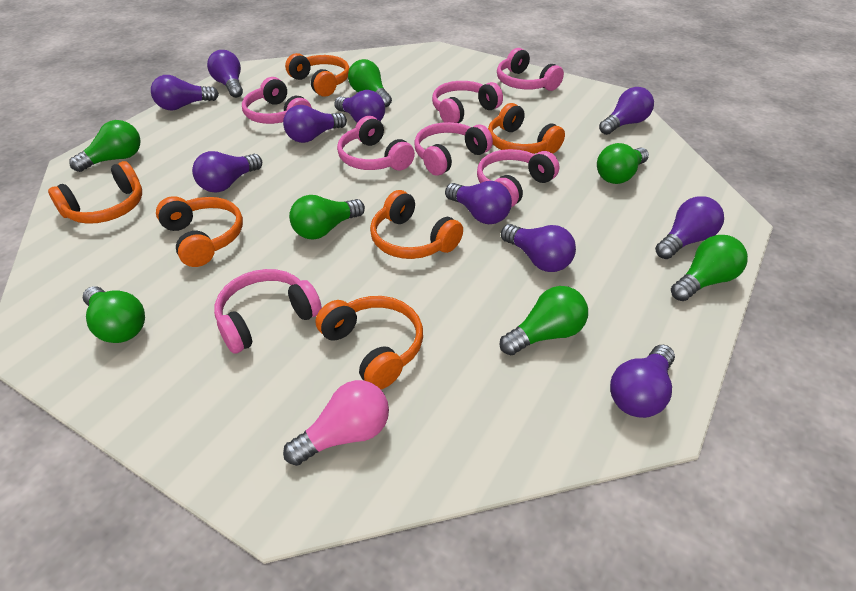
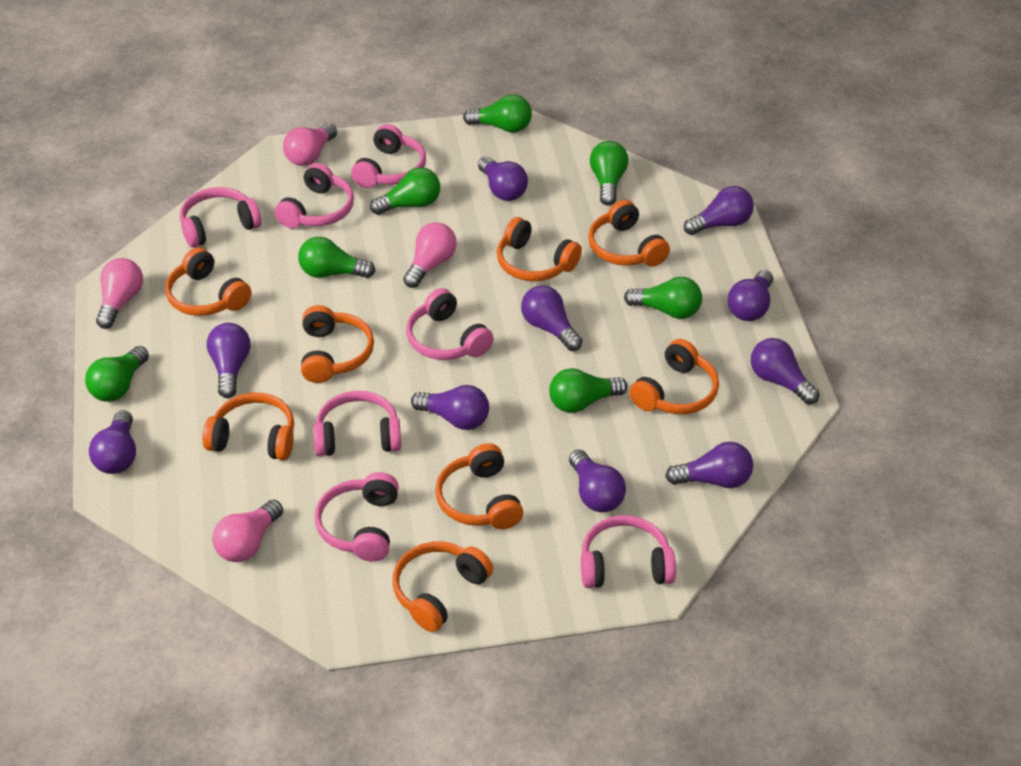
orange headphones: 6 -> 8
pink light bulb: 1 -> 4

